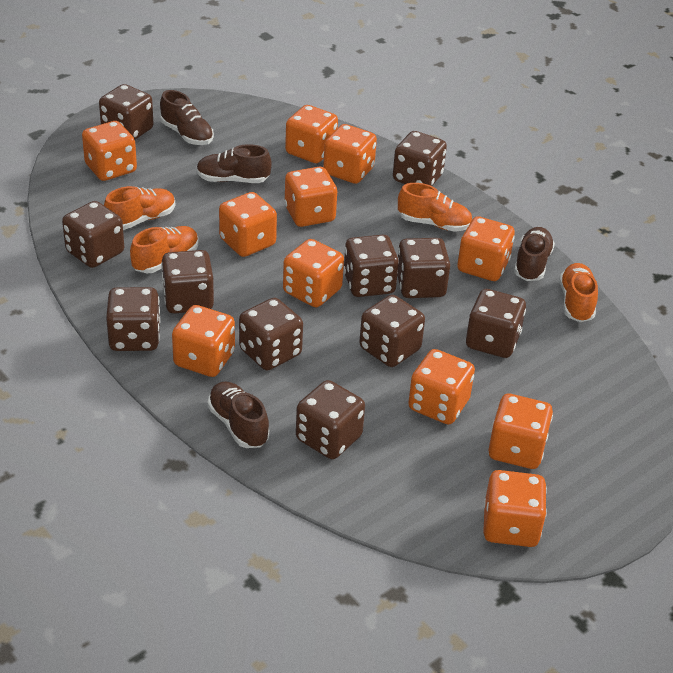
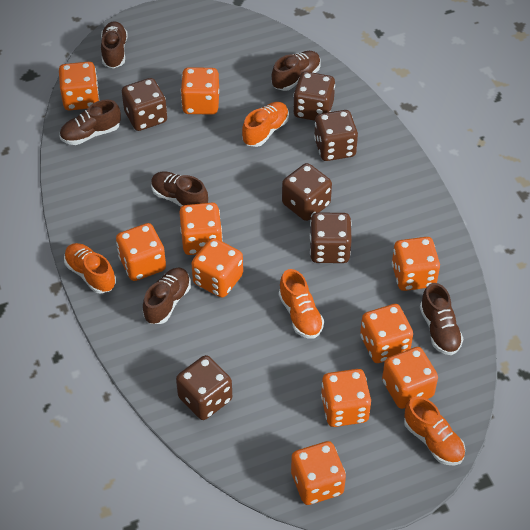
brown dice: 11 -> 6
brown shoe: 4 -> 6
orange dice: 11 -> 10

